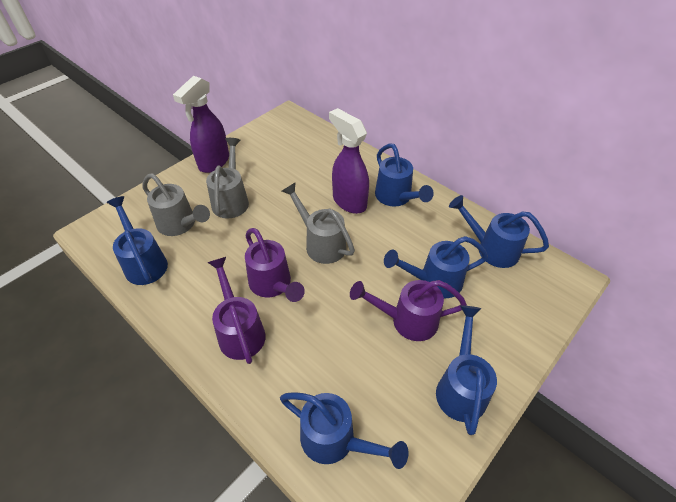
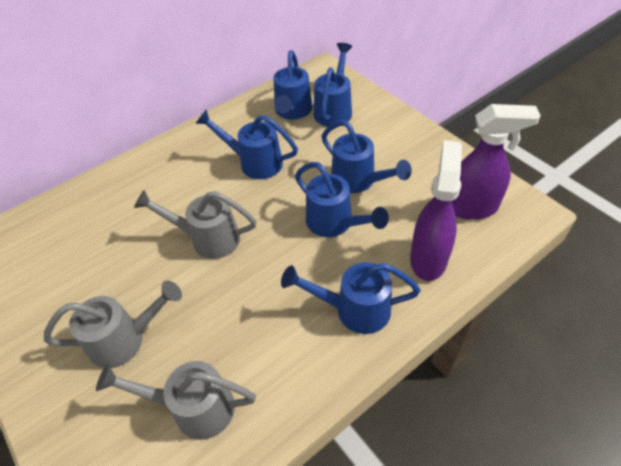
purple watering can: 3 -> 0

